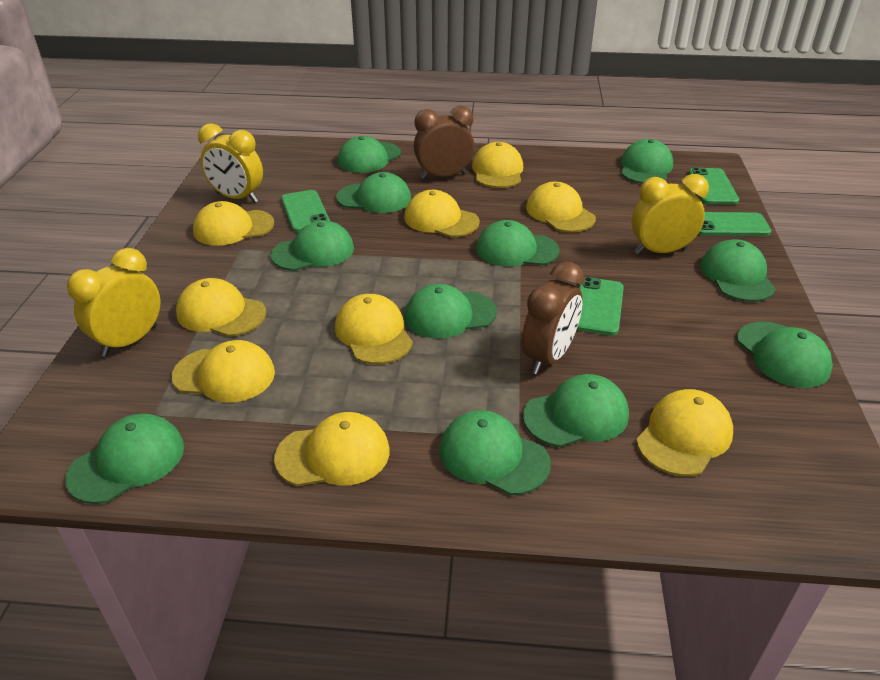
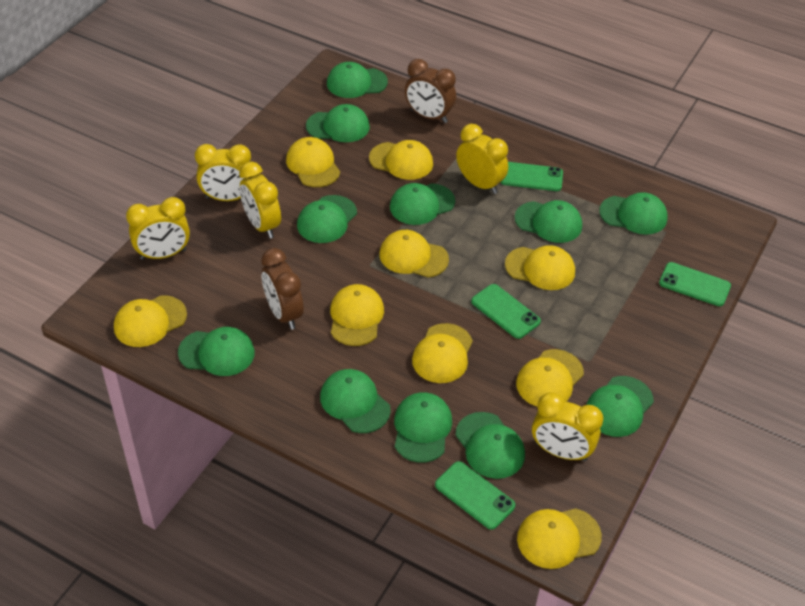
yellow clock: 3 -> 5

